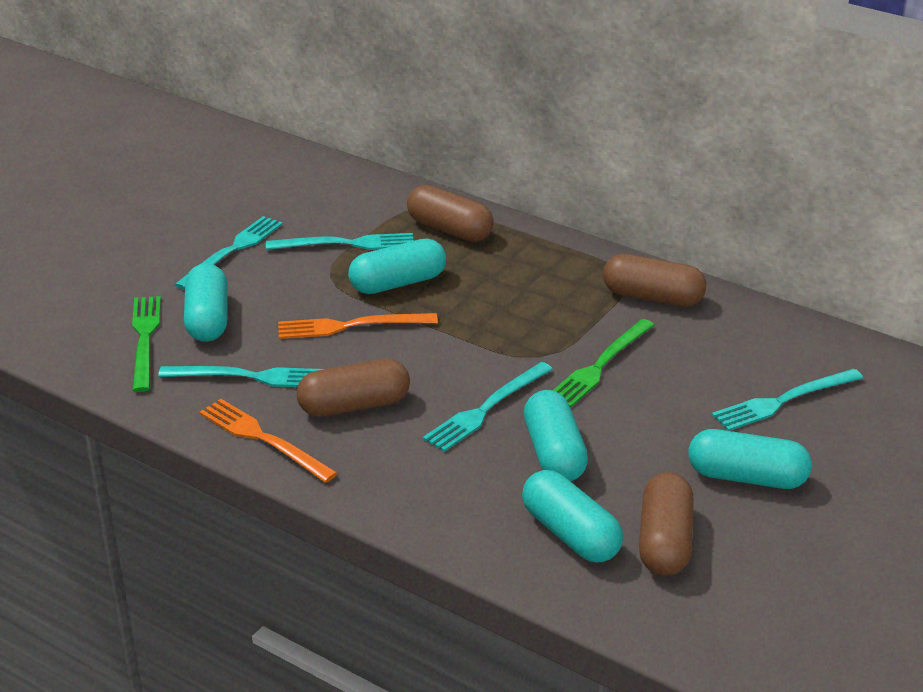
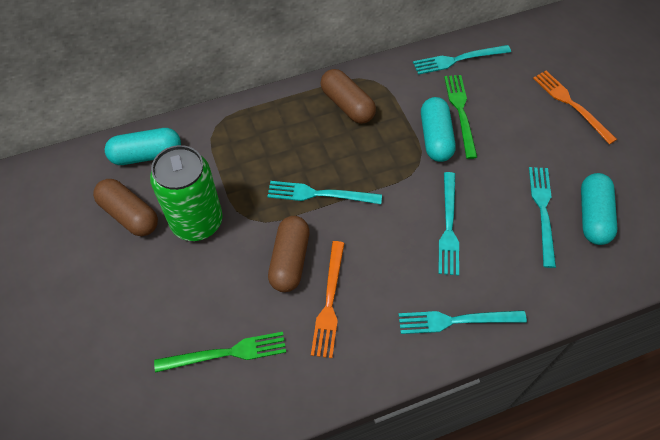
brown capsule: 4 -> 3
green can: 0 -> 1
turquoise capsule: 5 -> 3

